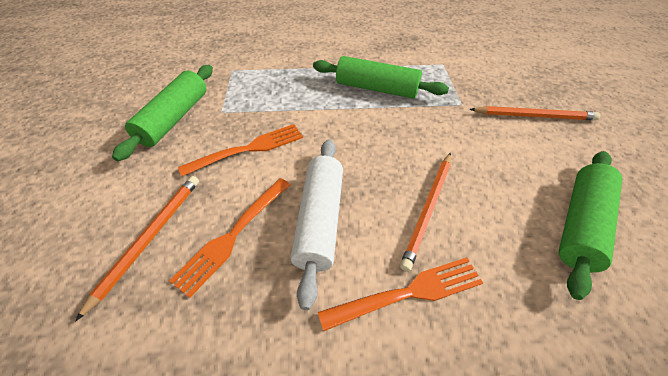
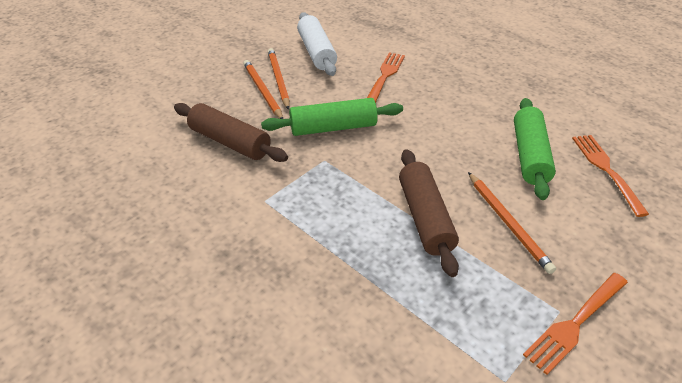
brown rolling pin: 0 -> 2
green rolling pin: 3 -> 2

